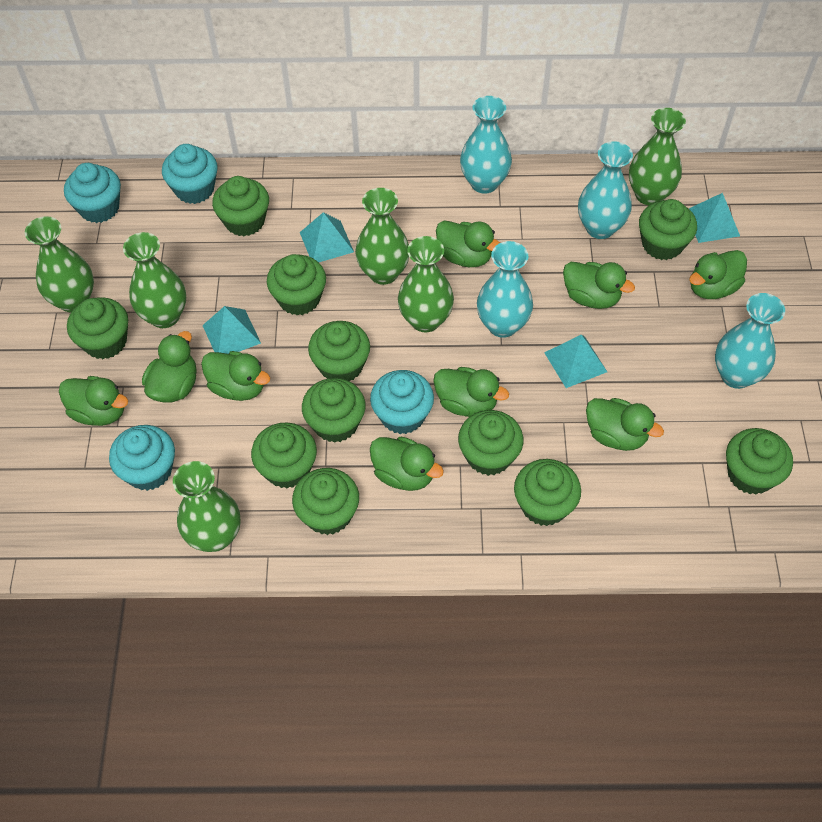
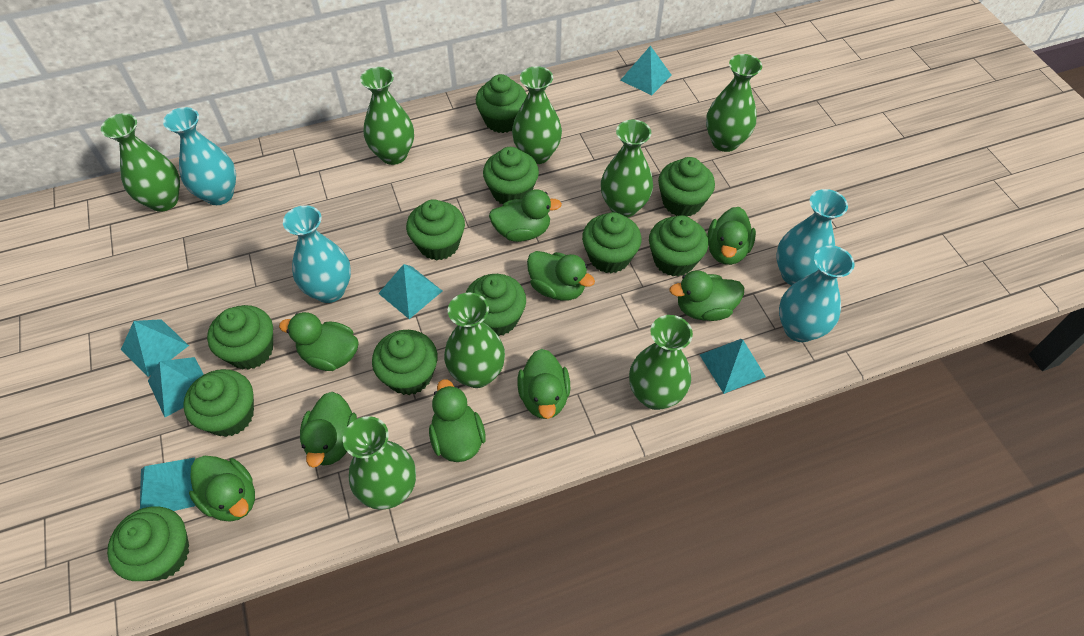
green vase: 6 -> 8
turquoise cupcake: 4 -> 0
turquoise pyramid: 4 -> 6

